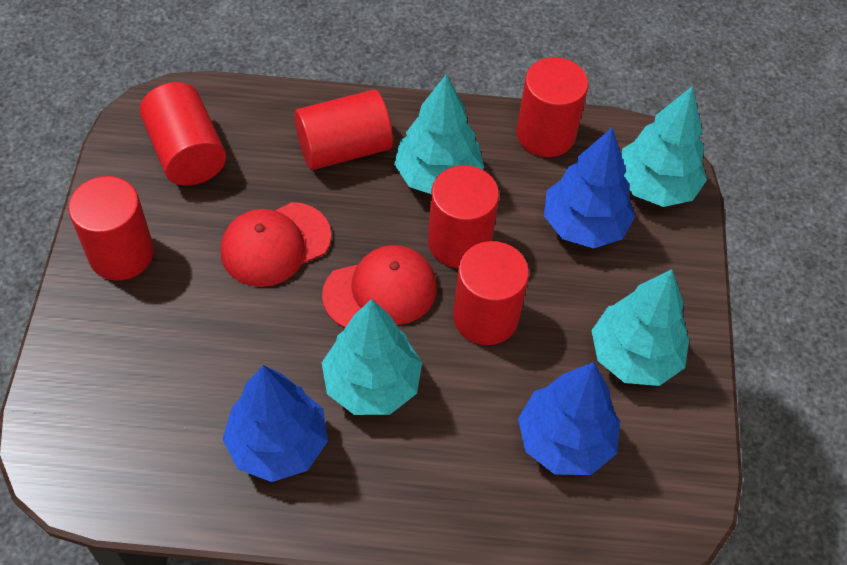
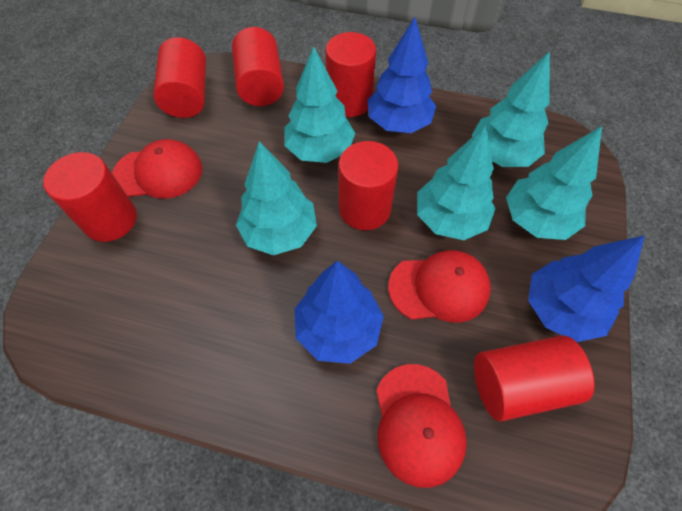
red cap: 2 -> 3
turquoise tree: 4 -> 5

